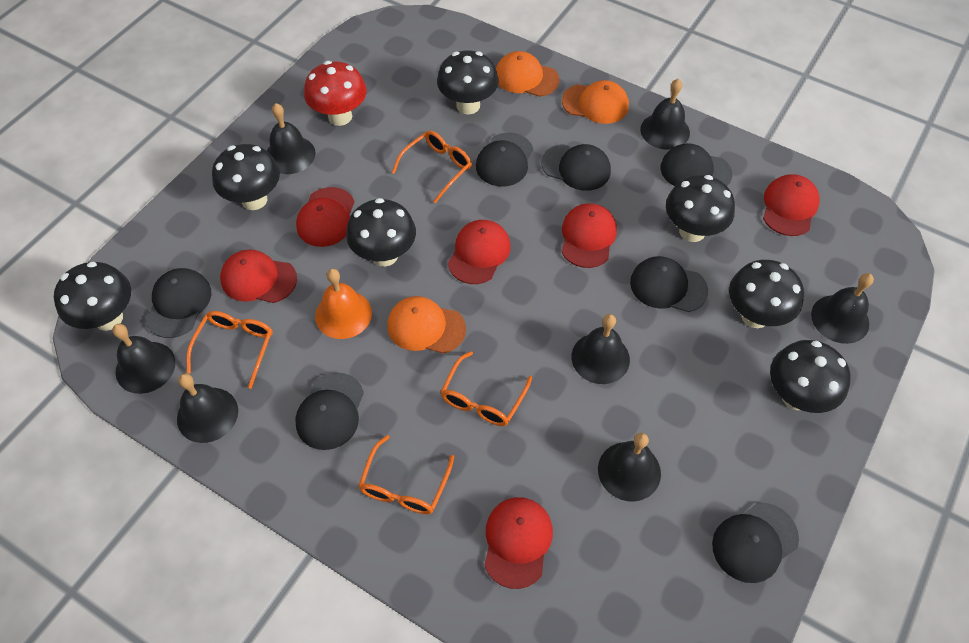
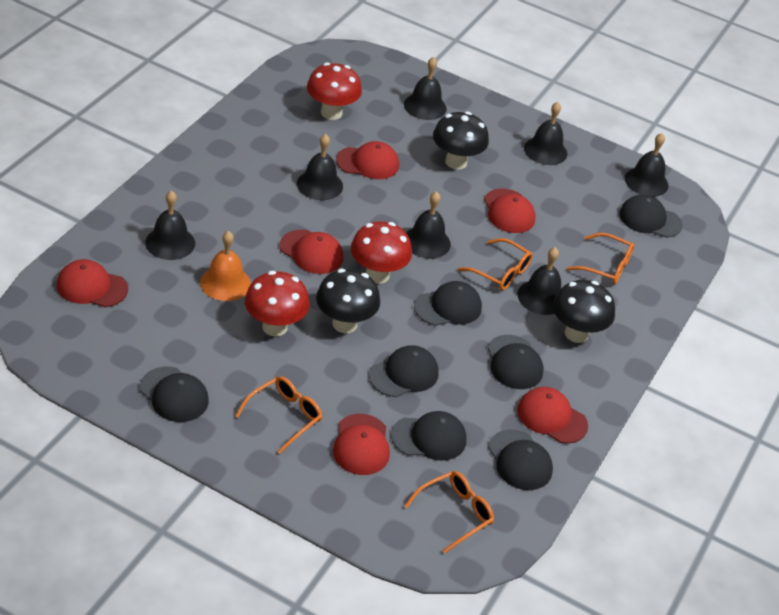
black mushroom: 7 -> 3
orange cap: 3 -> 0
red mushroom: 1 -> 3

